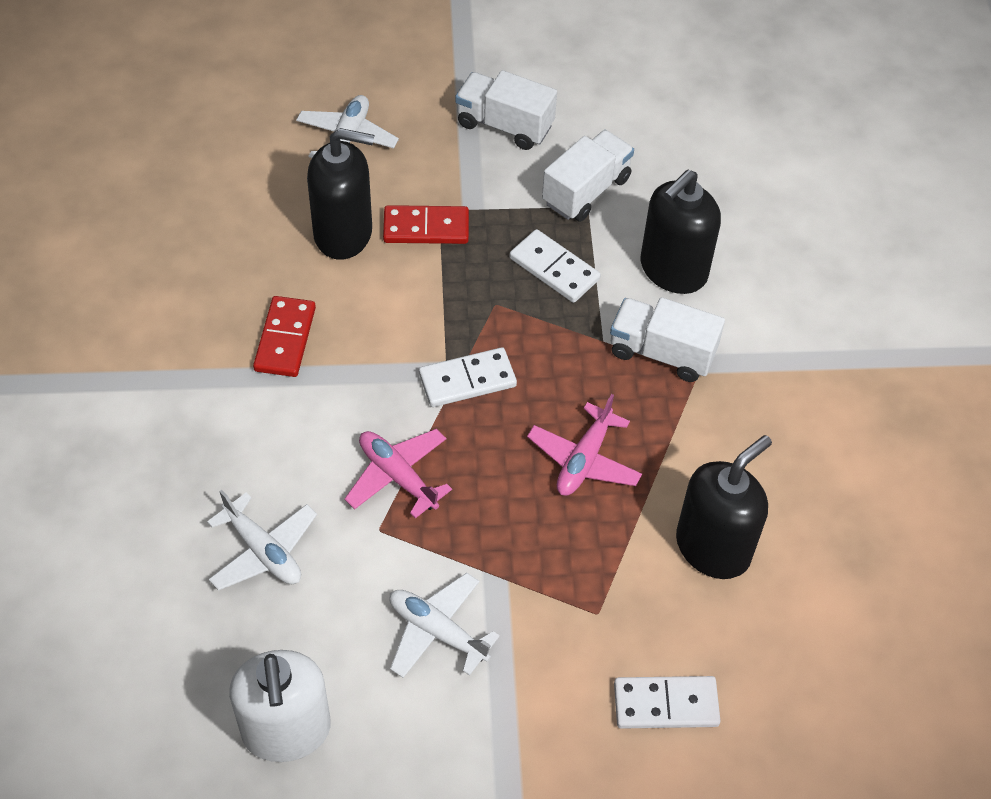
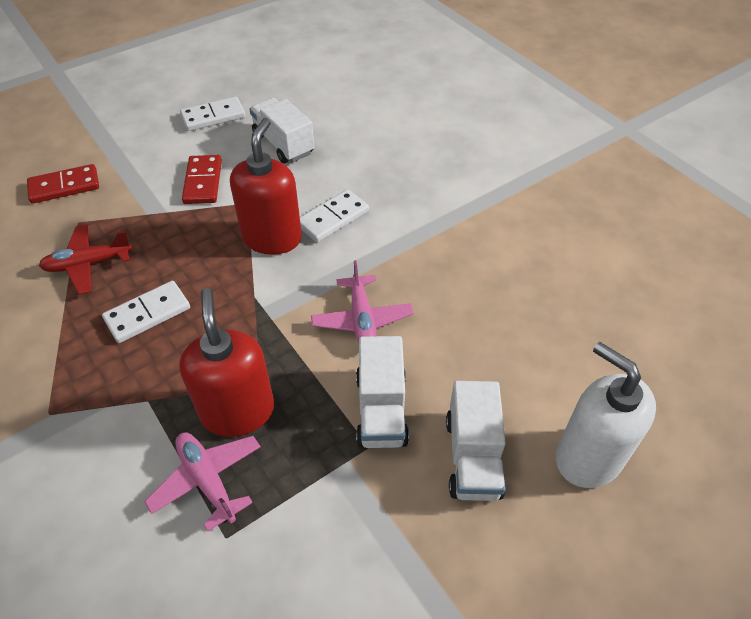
black soap dispenser: 3 -> 0
red plane: 0 -> 1
red soap dispenser: 0 -> 2
white plane: 3 -> 0

